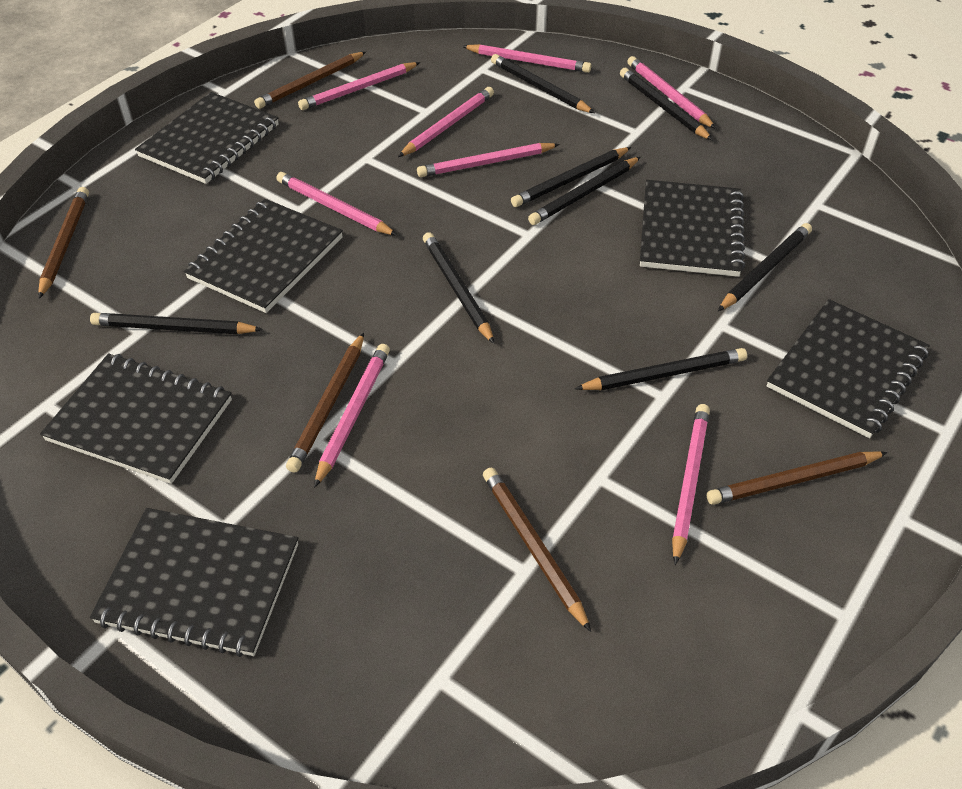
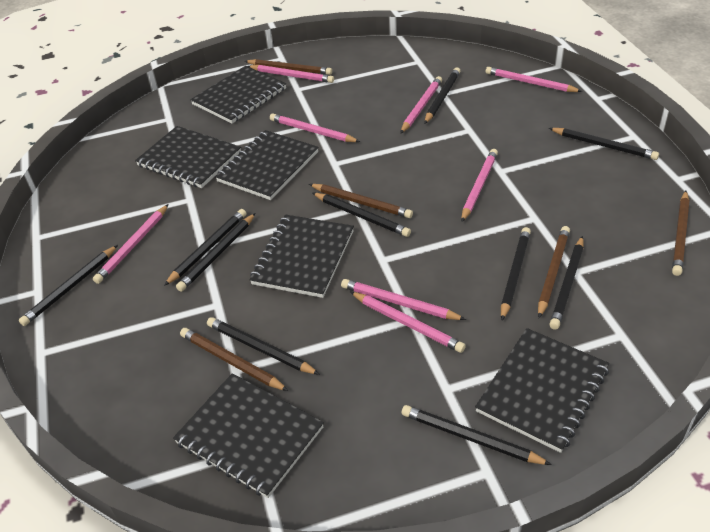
black pencil: 8 -> 10

